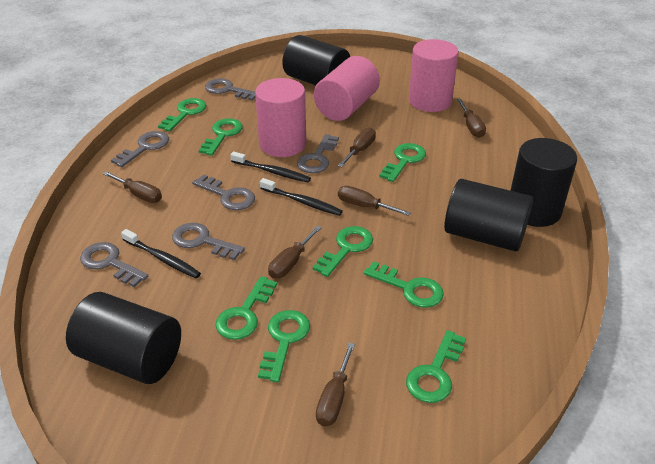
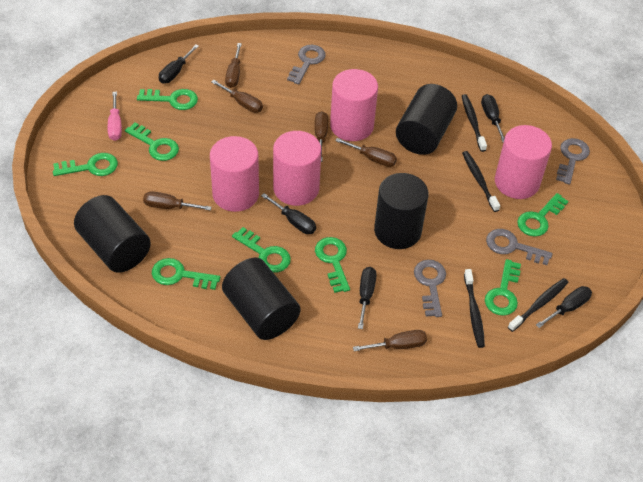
black screwdriver: 0 -> 5
black toothbrush: 3 -> 4
grey key: 6 -> 4
pink cylinder: 3 -> 4
pink screwdriver: 0 -> 1

